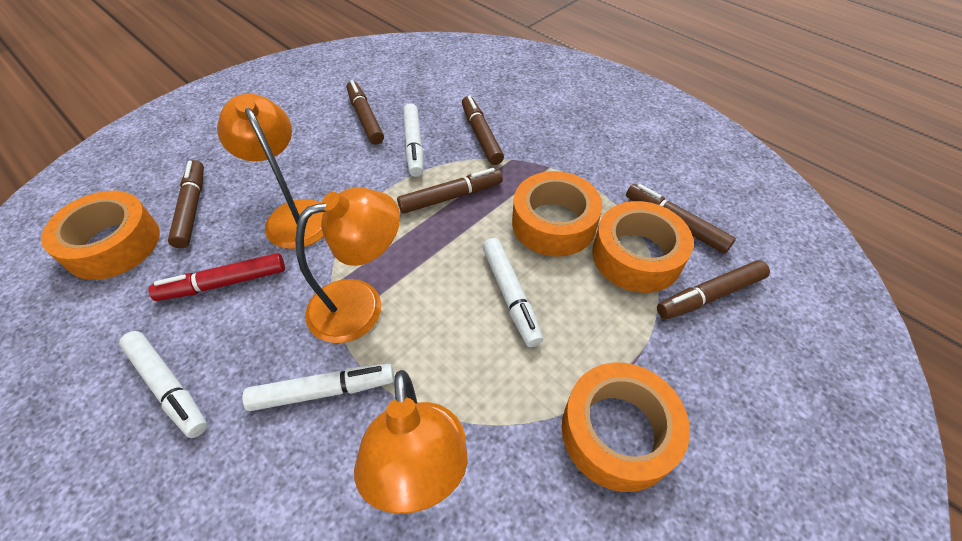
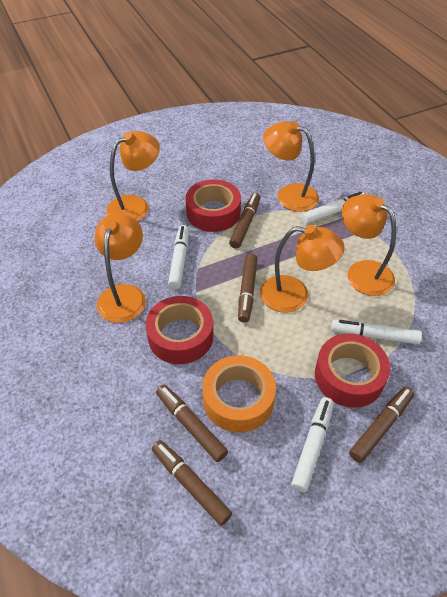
brown marker: 6 -> 5
orange lamp: 3 -> 5
orange tape: 4 -> 1
red marker: 1 -> 0
red tape: 0 -> 3

